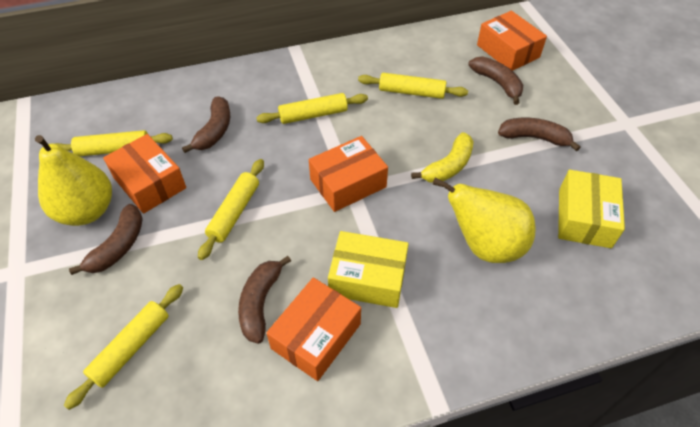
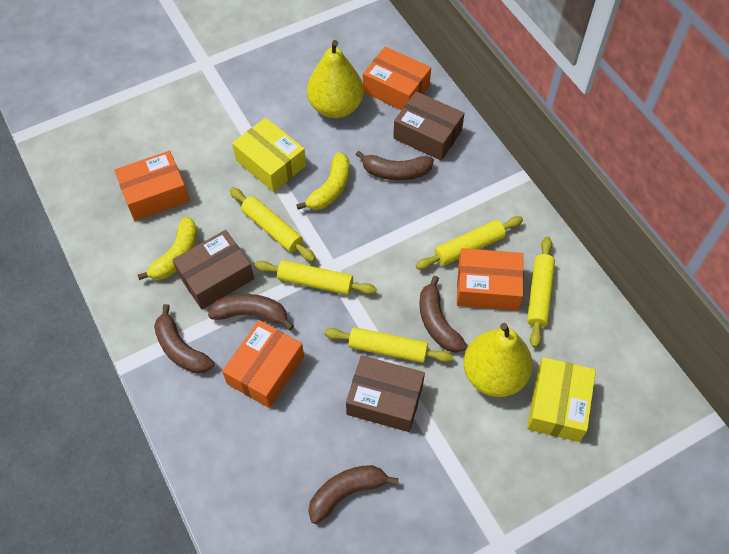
brown box: 0 -> 3
yellow banana: 1 -> 2

